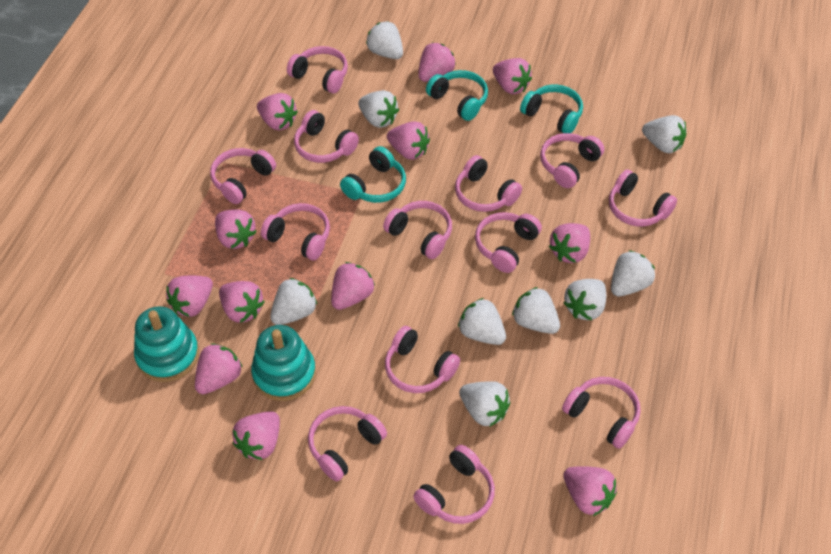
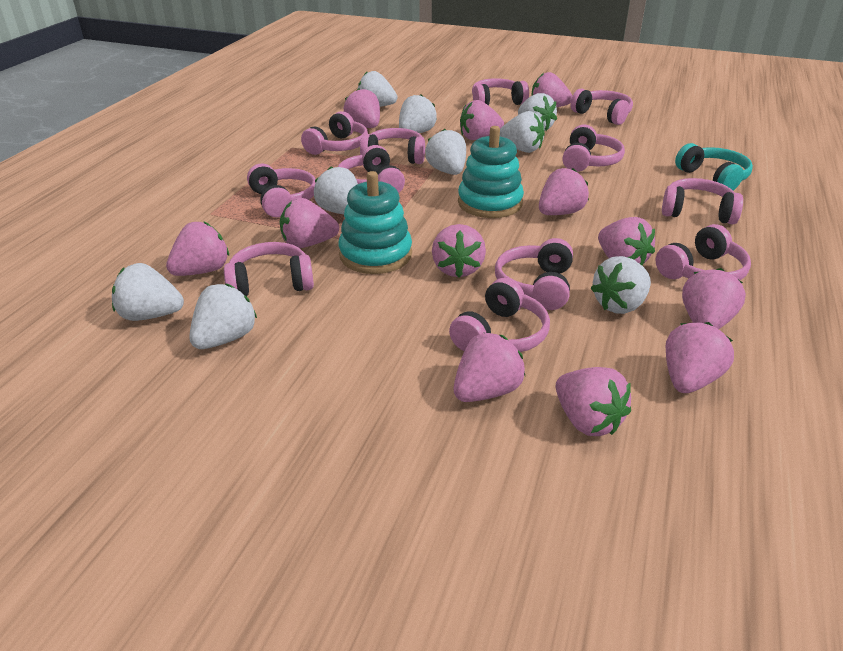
pink headphones: 13 -> 12
turquoise headphones: 3 -> 1

